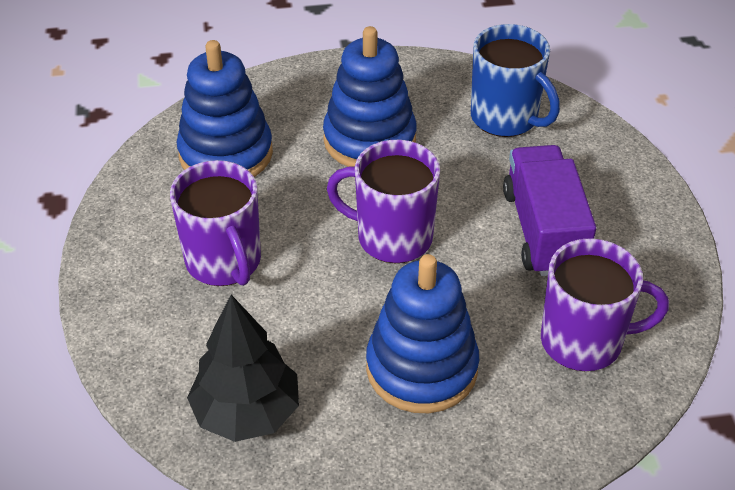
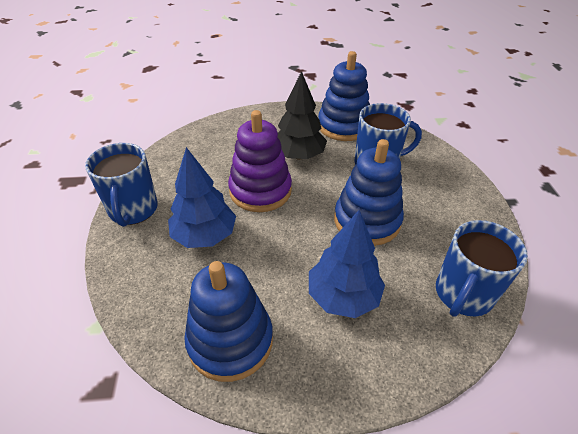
blue mug: 1 -> 3
blue tree: 0 -> 2
purple mug: 3 -> 0
purple stacking toy: 0 -> 1
purple truck: 1 -> 0

